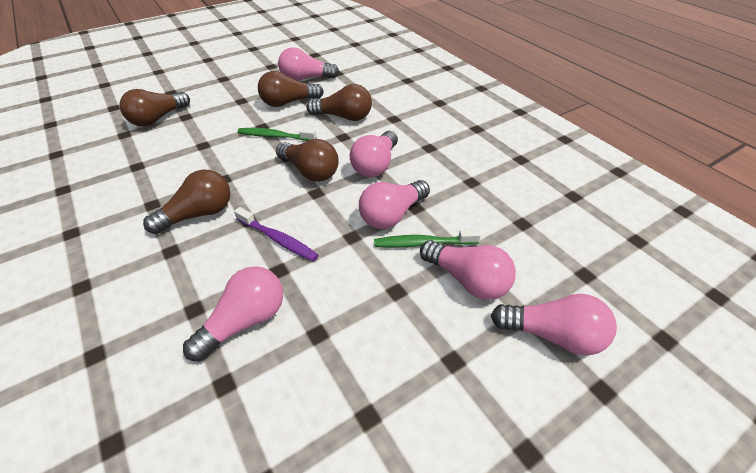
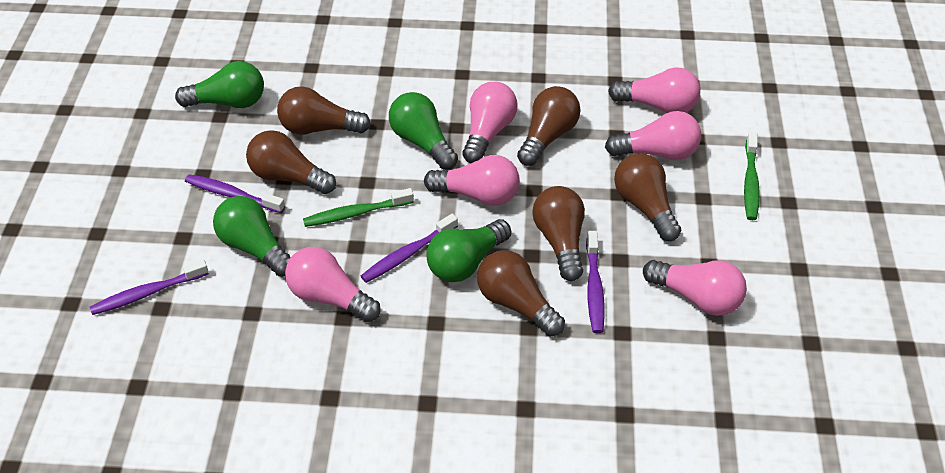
brown light bulb: 5 -> 6
green light bulb: 0 -> 4
purple toothbrush: 1 -> 4

